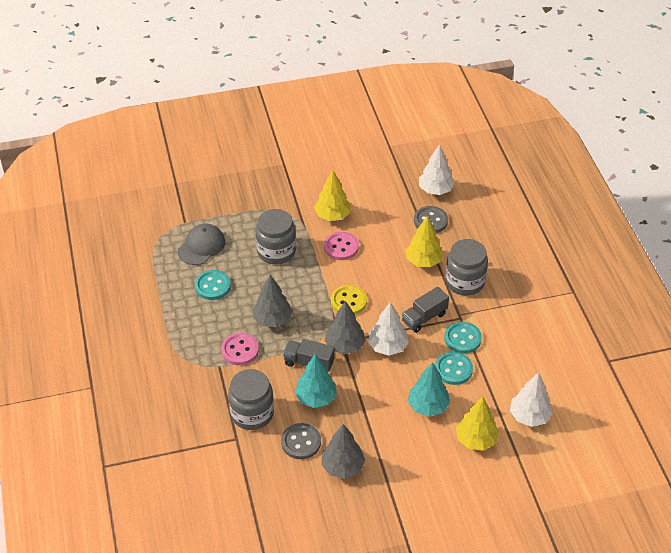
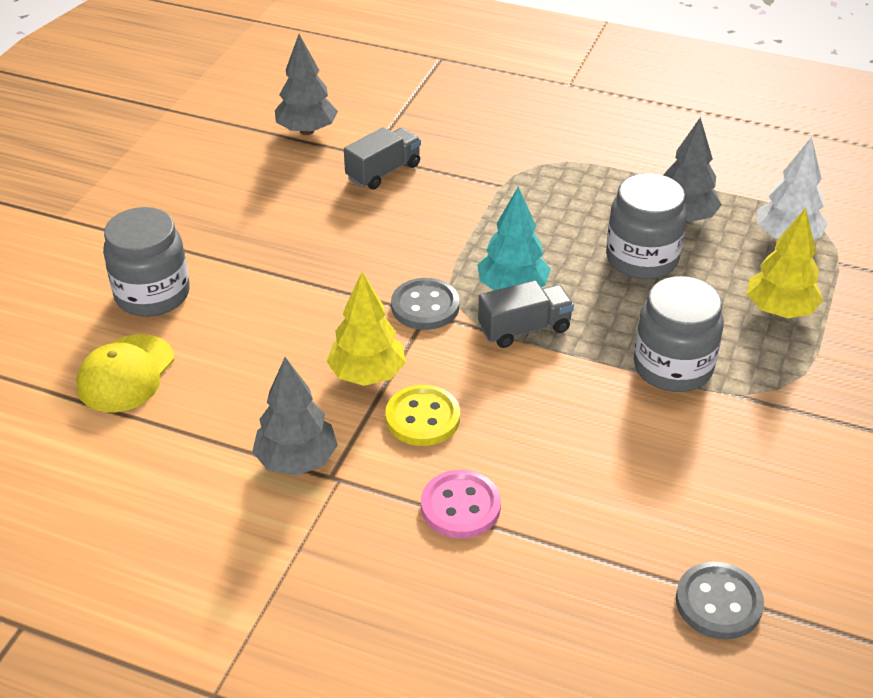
grey cap: 1 -> 0
pink button: 2 -> 1
turquoise button: 3 -> 0
turquoise tree: 2 -> 1
white tree: 3 -> 1
yellow cap: 0 -> 1
yellow tree: 3 -> 2

